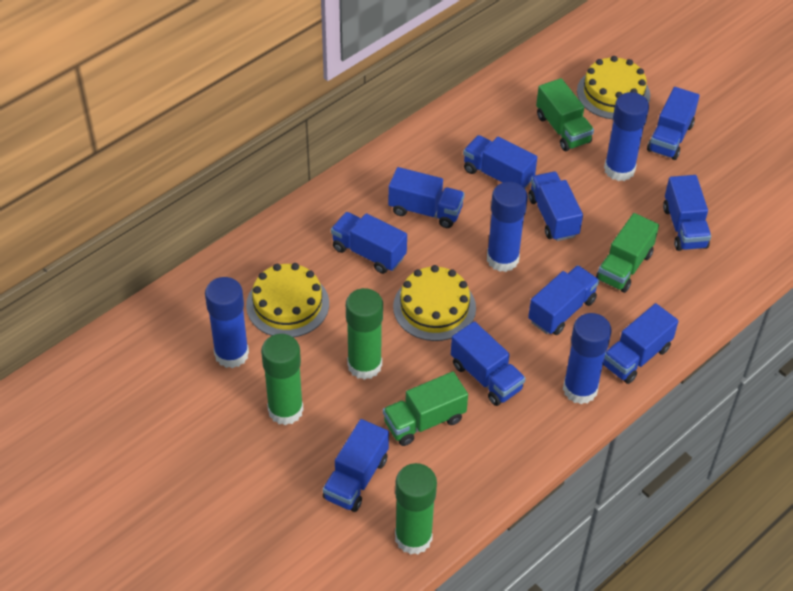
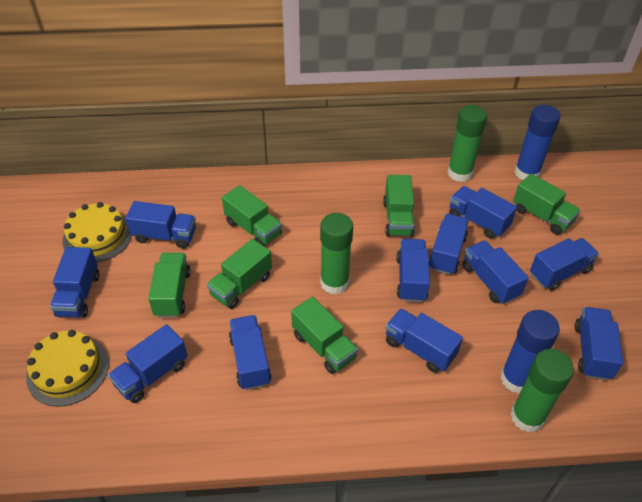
blue glue stick: 4 -> 2
blue truck: 10 -> 11
green truck: 3 -> 6
yellow cake: 3 -> 2

